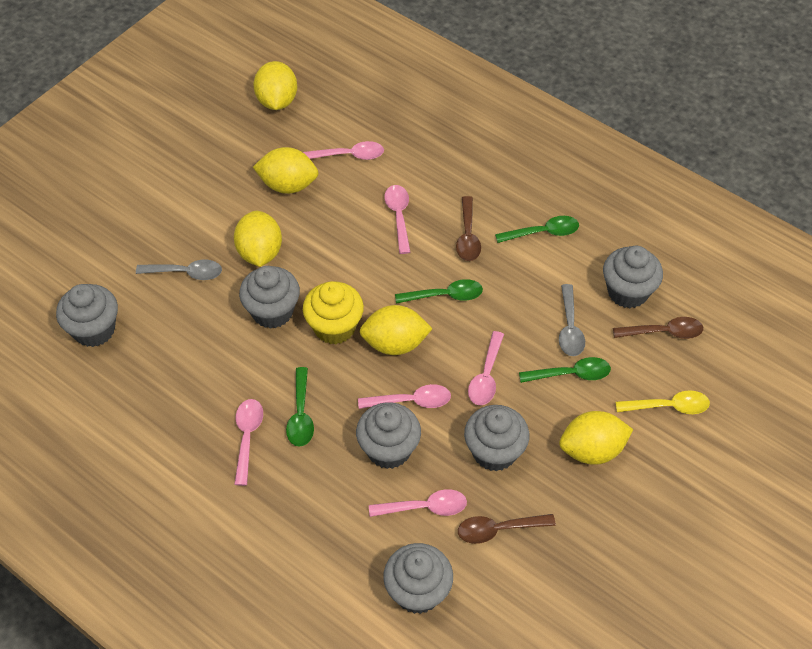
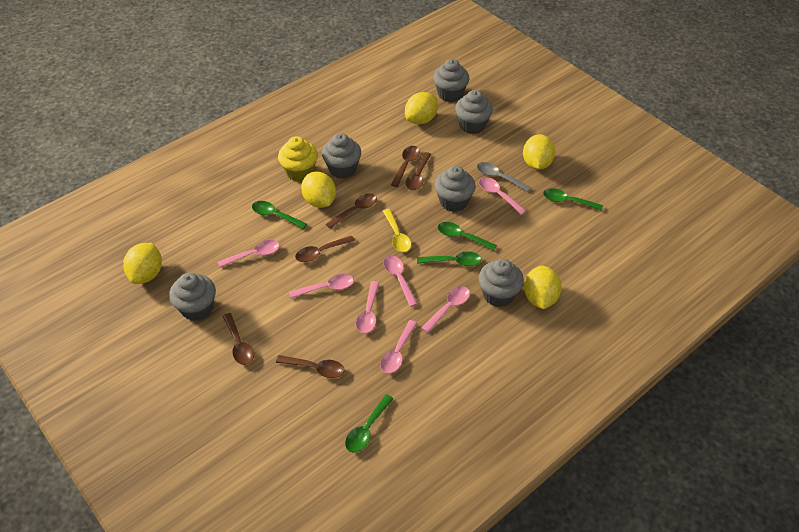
brown spoon: 3 -> 6
green spoon: 4 -> 5
grey spoon: 2 -> 1
pink spoon: 6 -> 7

